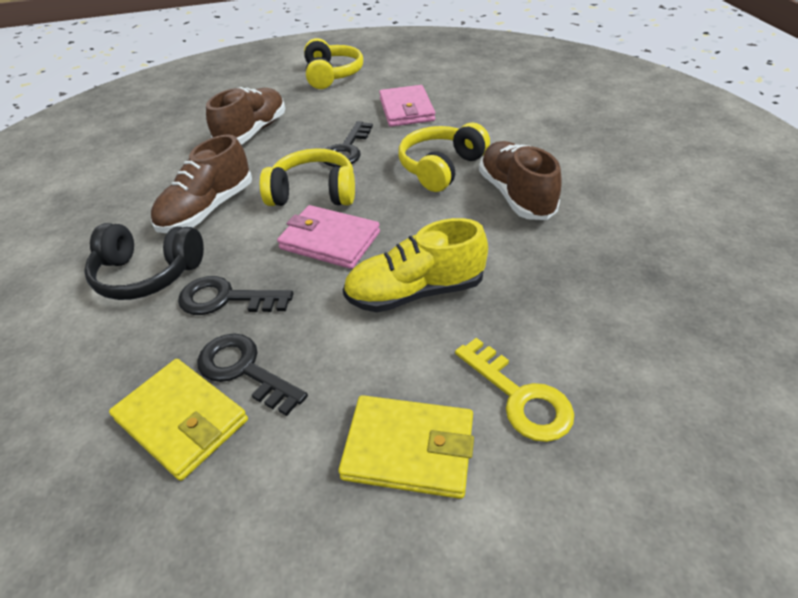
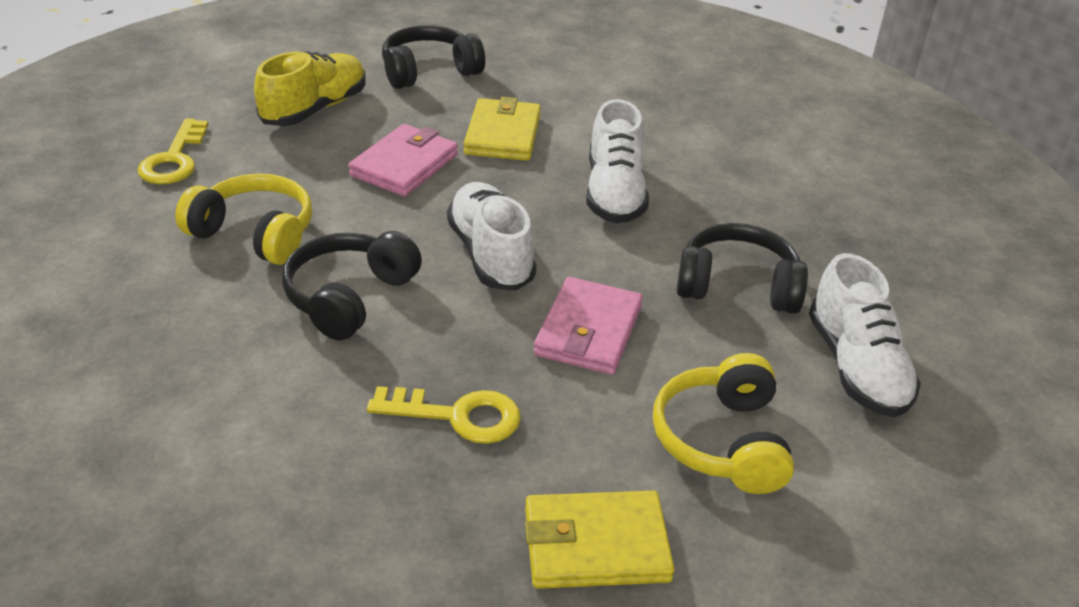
black headphones: 1 -> 3
black key: 3 -> 0
brown shoe: 3 -> 0
white shoe: 0 -> 3
yellow headphones: 3 -> 2
yellow key: 1 -> 2

